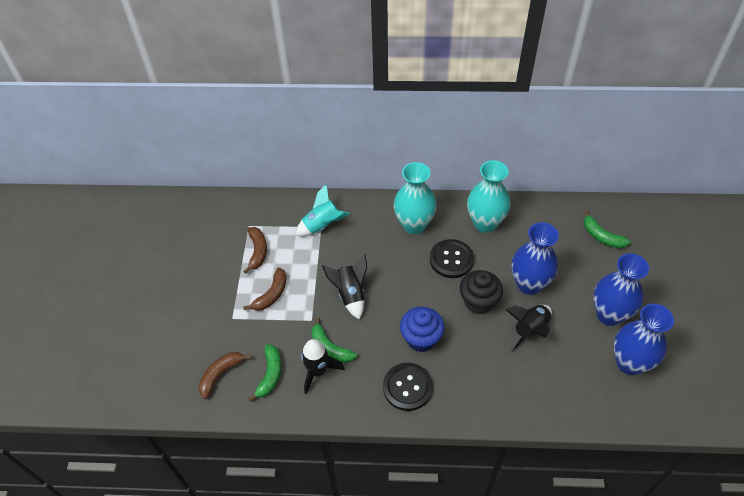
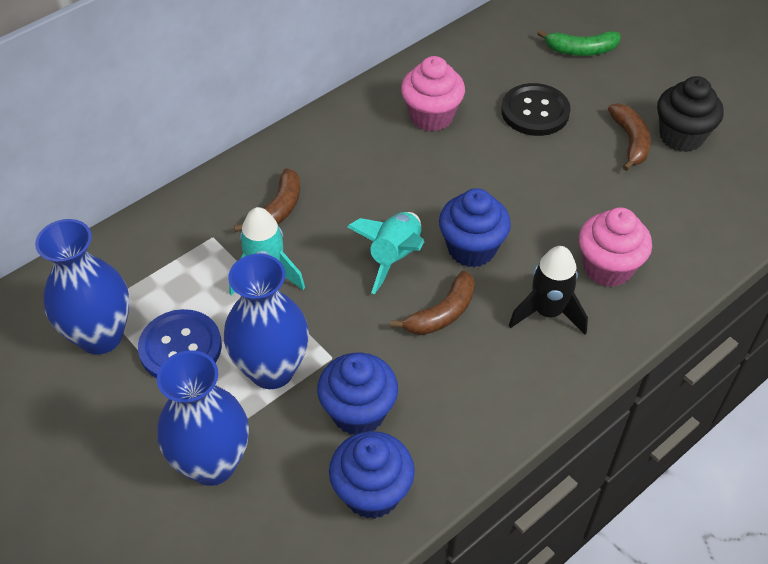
black button: 2 -> 1
black rocket: 3 -> 1
blue button: 0 -> 1
blue cupcake: 1 -> 3
green banana: 3 -> 1
pink cupcake: 0 -> 2
turquoise rocket: 1 -> 2
turquoise vase: 2 -> 0

